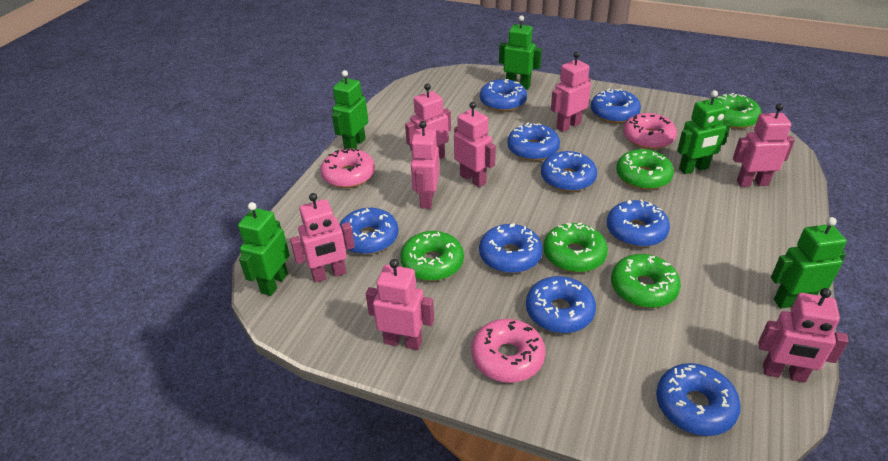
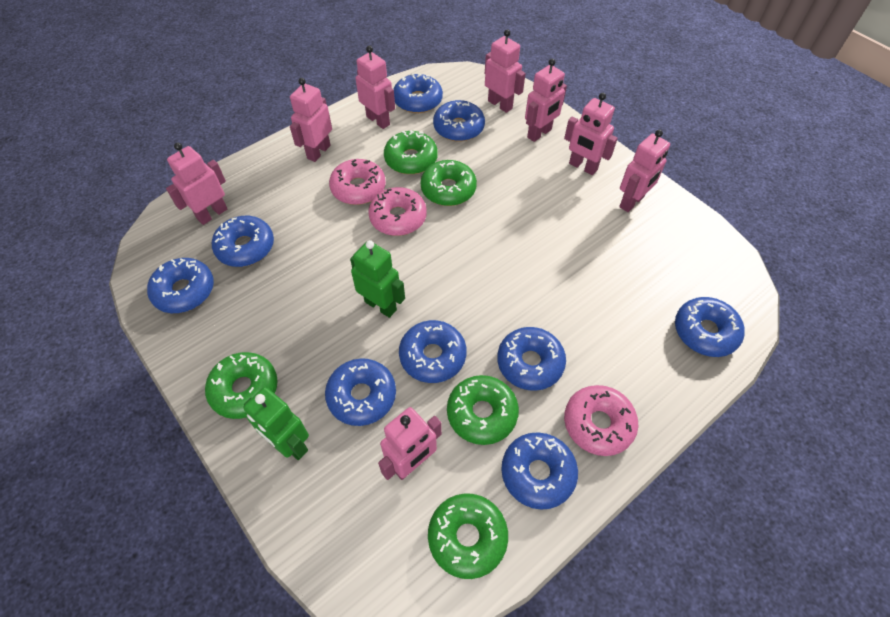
green robot: 5 -> 2

